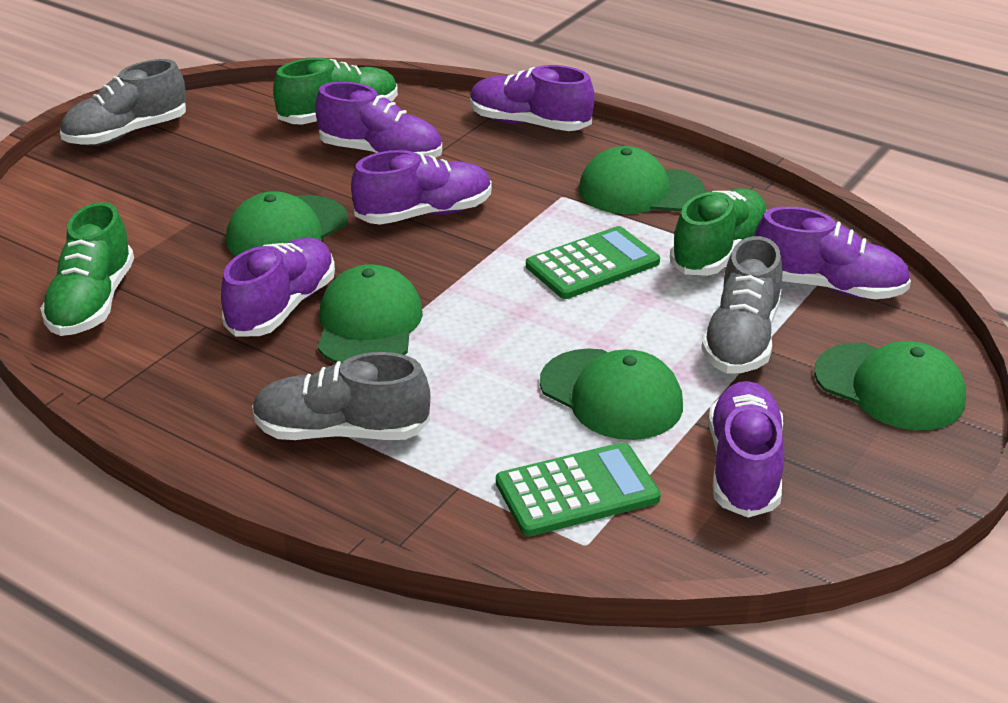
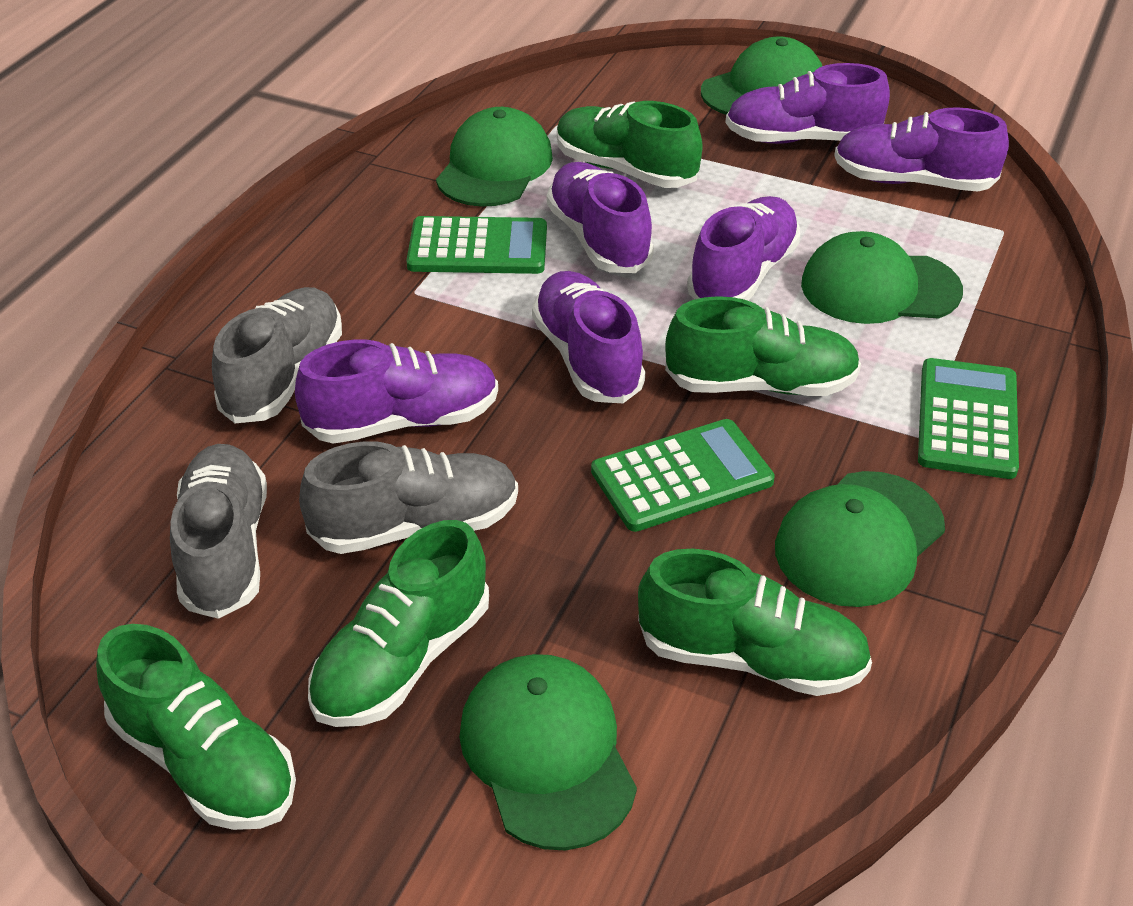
green calculator: 2 -> 3
green shoe: 3 -> 5

